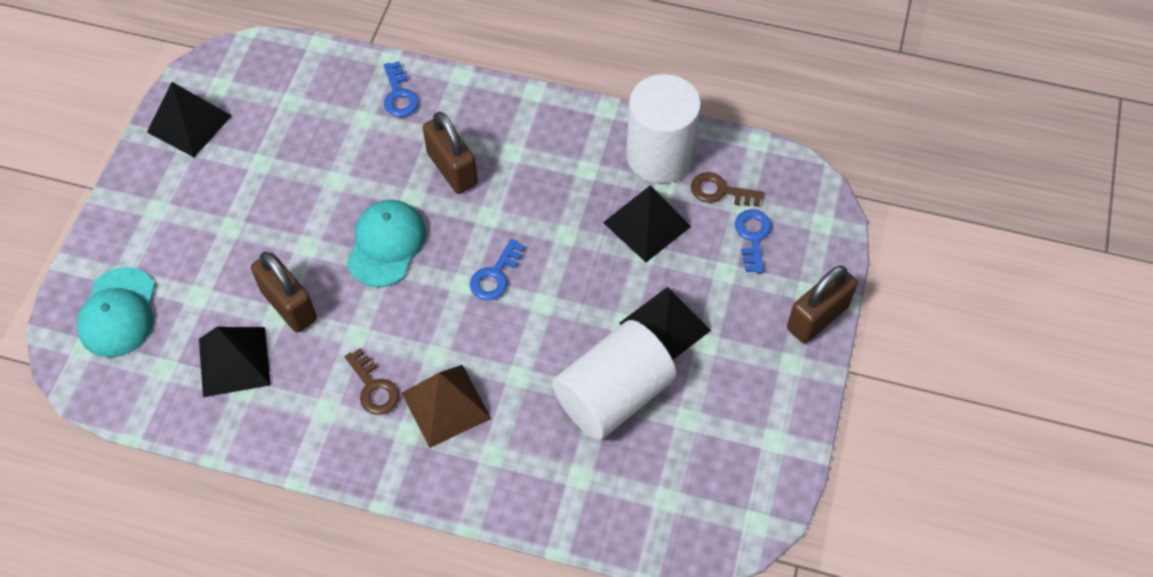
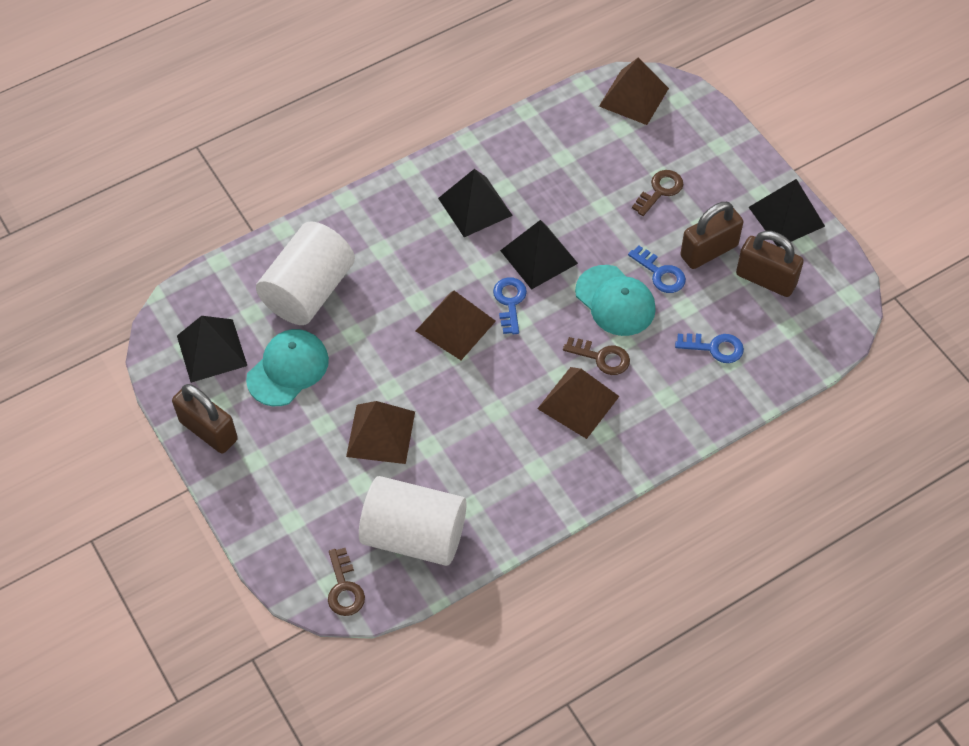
brown key: 2 -> 3
brown pyramid: 1 -> 4

